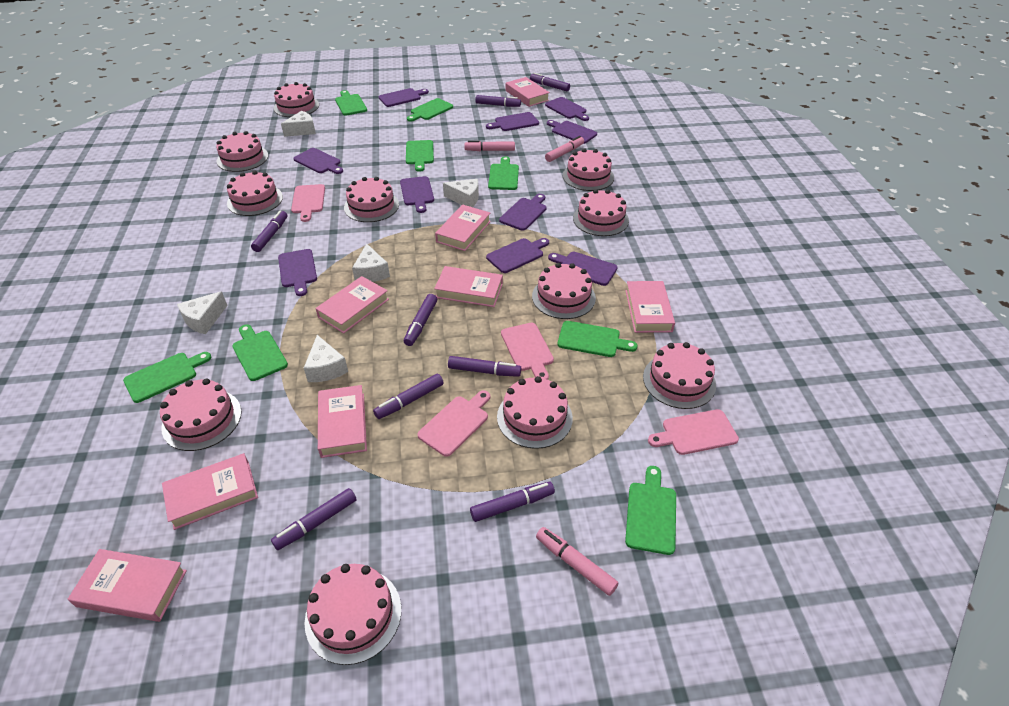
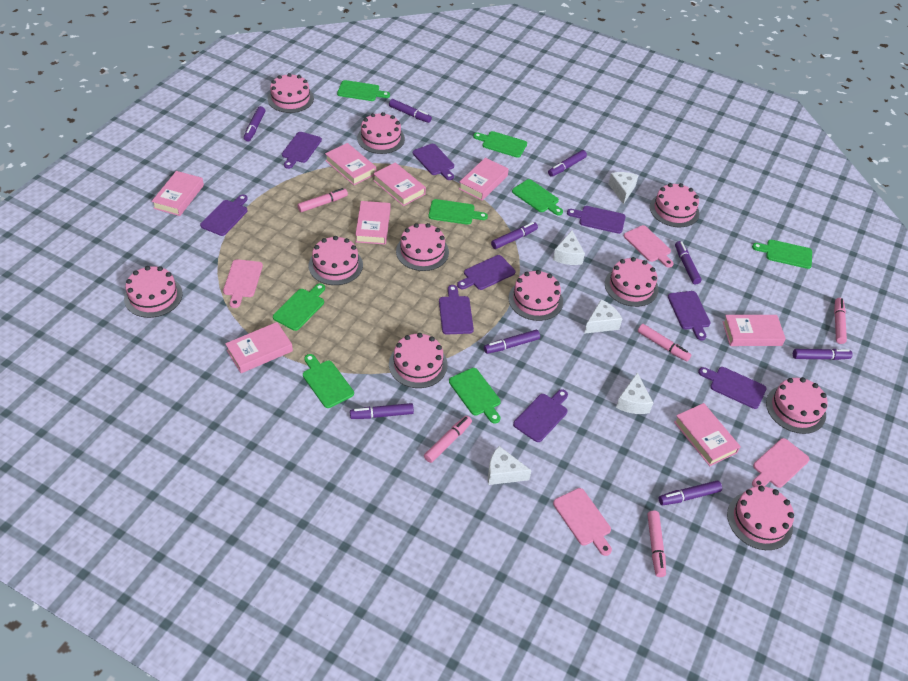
pink marker: 3 -> 5
purple cutting board: 10 -> 9
purple marker: 8 -> 9

